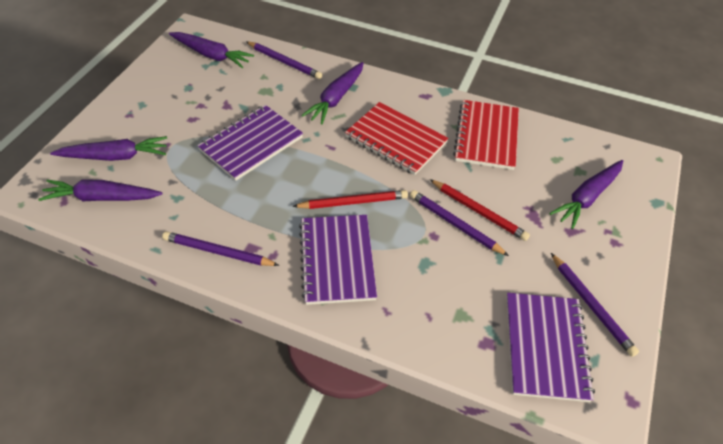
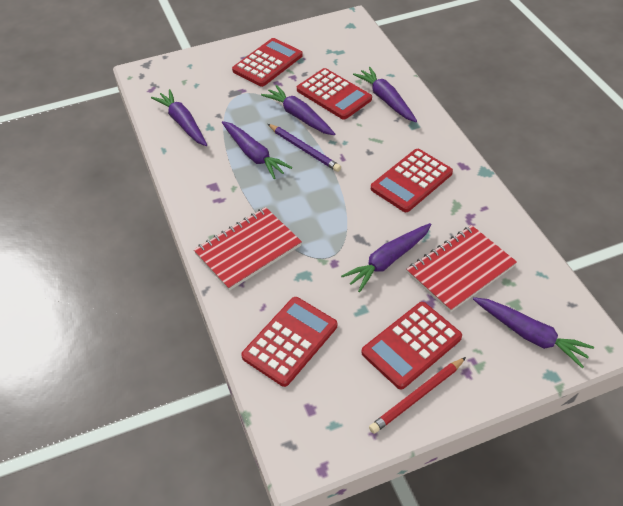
purple carrot: 5 -> 6
purple notebook: 3 -> 0
purple pencil: 4 -> 1
red calculator: 0 -> 5
red pencil: 2 -> 1

